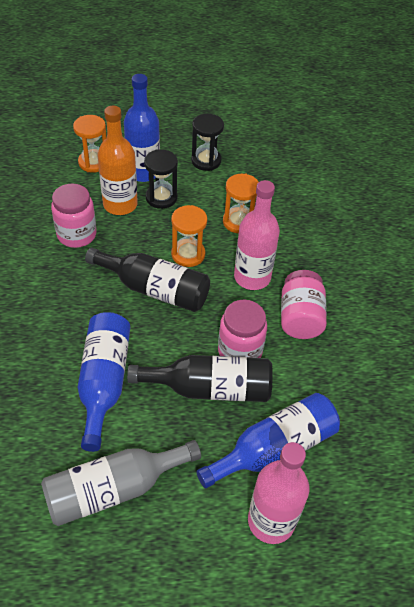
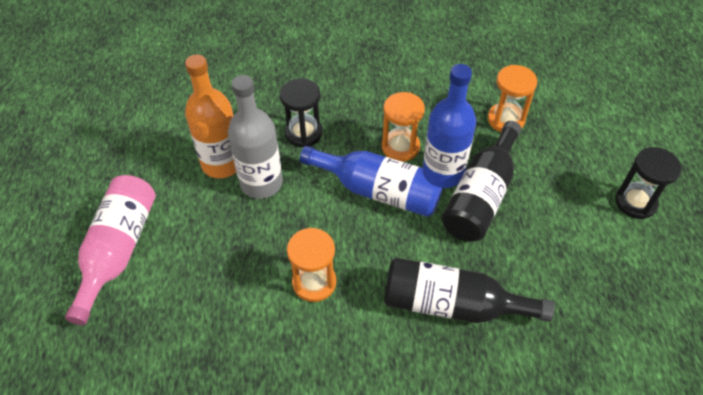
blue bottle: 3 -> 2
pink bottle: 2 -> 1
pink jar: 3 -> 0

